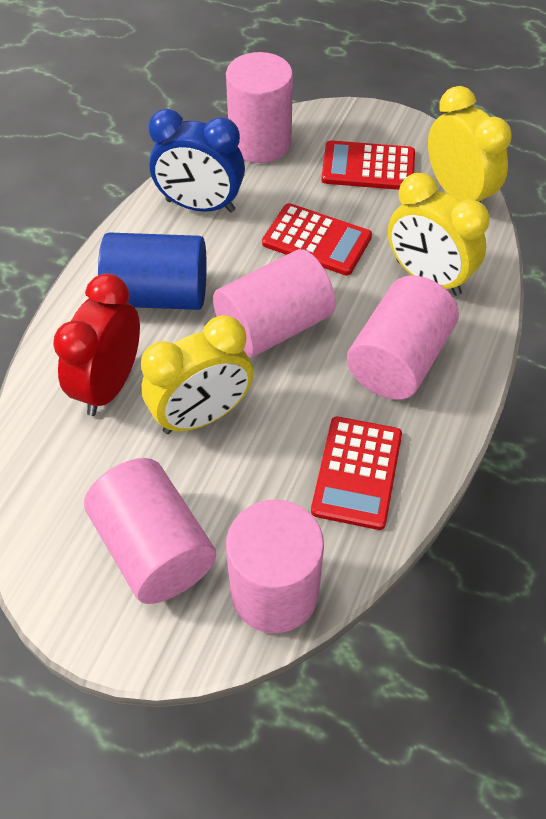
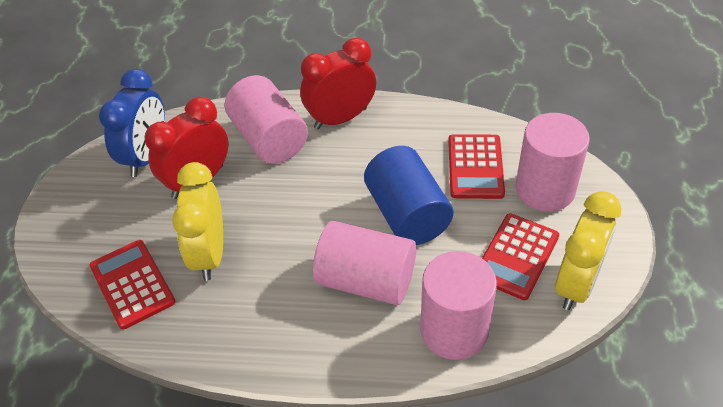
pink cylinder: 5 -> 4
red clock: 1 -> 2
yellow clock: 3 -> 2

